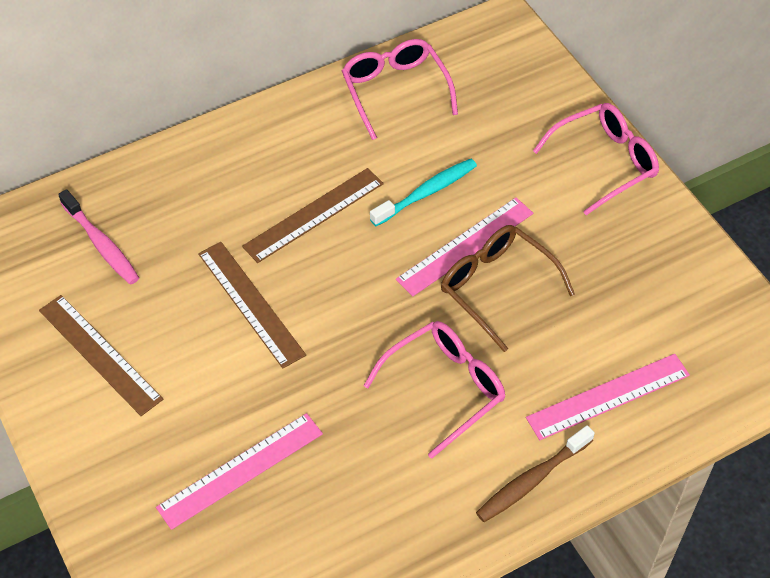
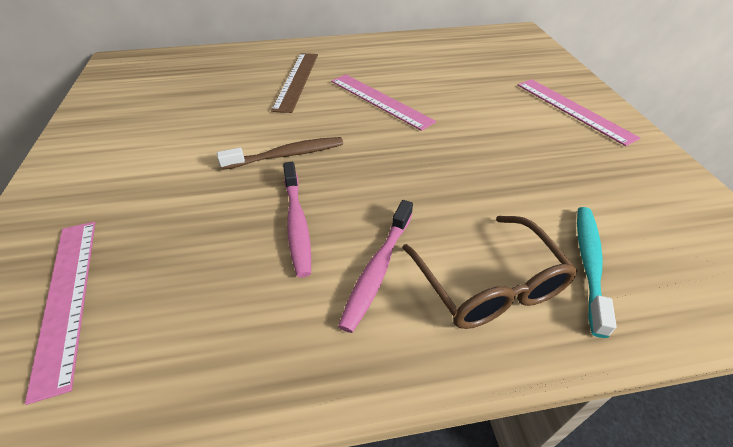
brown ruler: 3 -> 1
pink glasses: 3 -> 0
pink toothbrush: 1 -> 2

